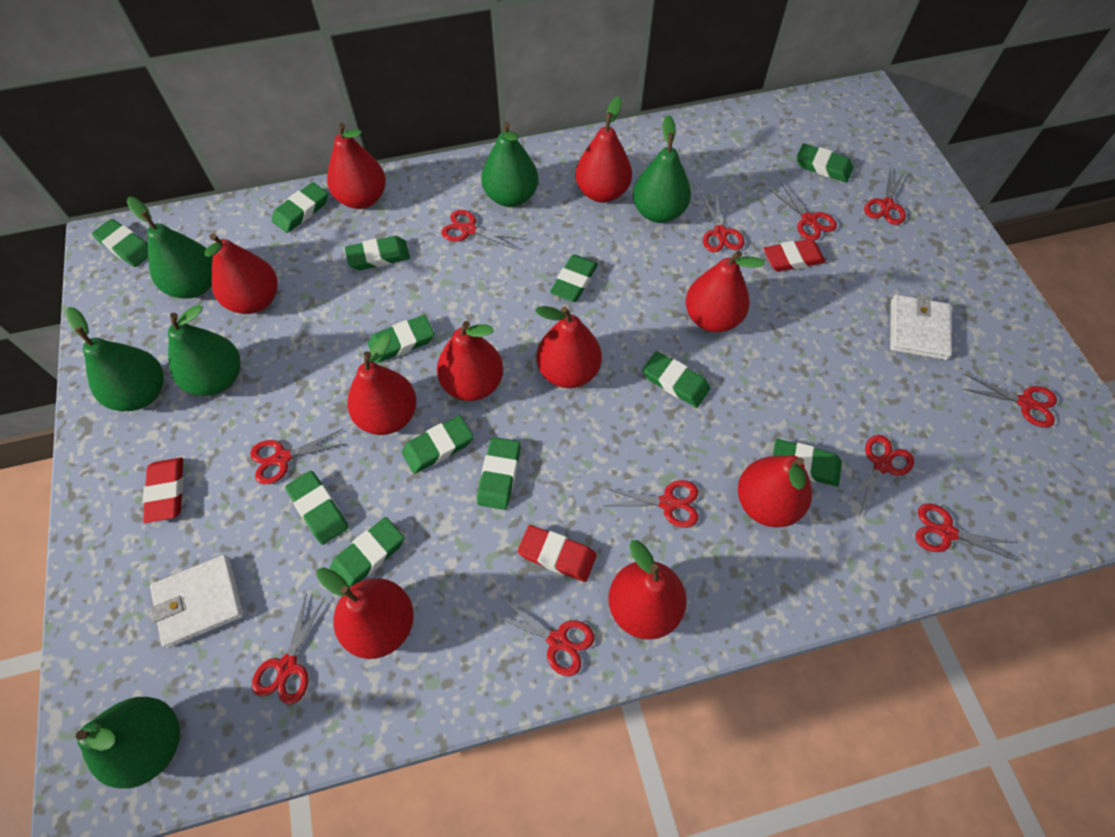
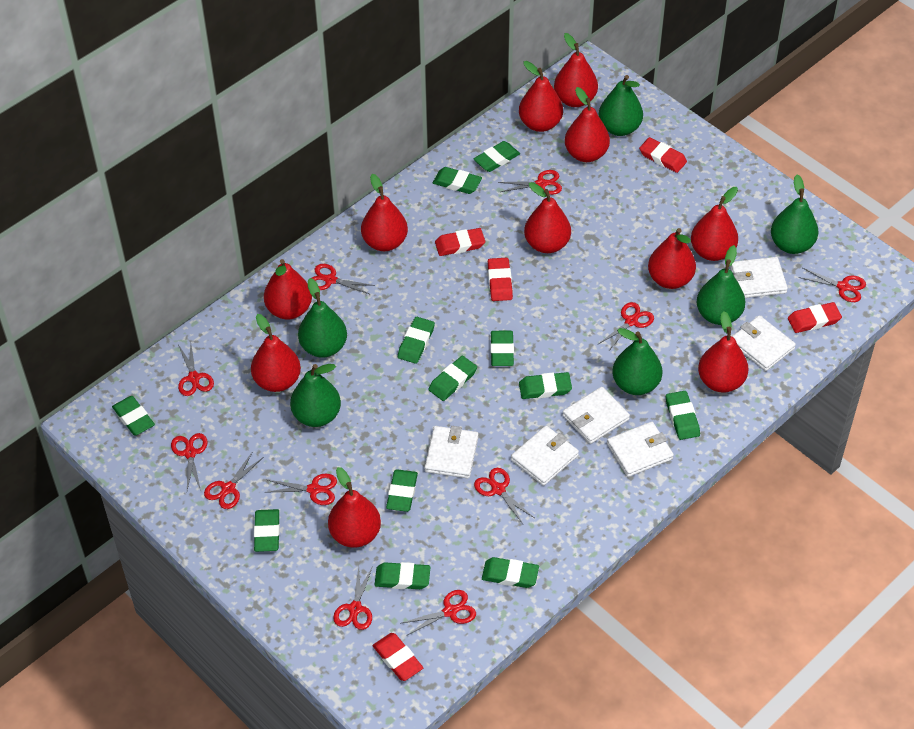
red eraser: 3 -> 5
red pear: 10 -> 11
white wallet: 2 -> 6

